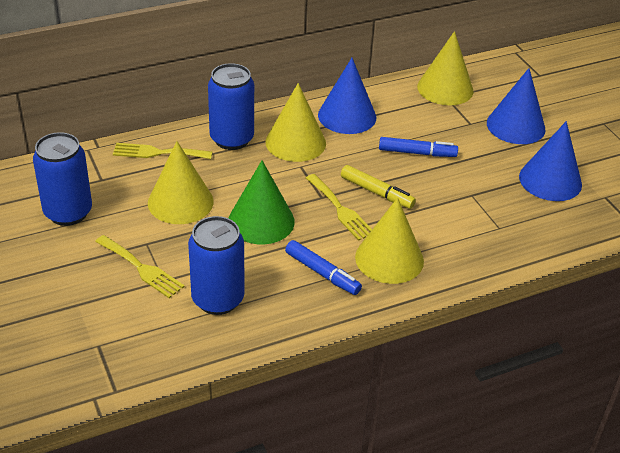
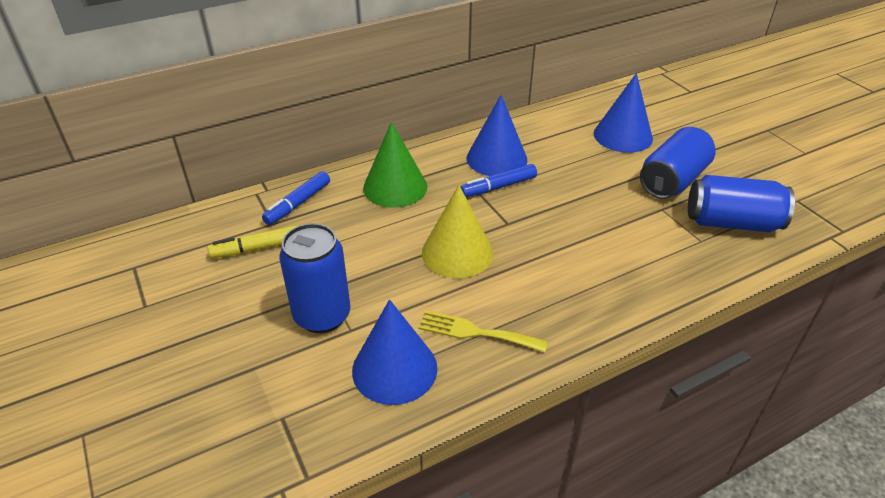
yellow cone: 4 -> 1
yellow fork: 3 -> 1

